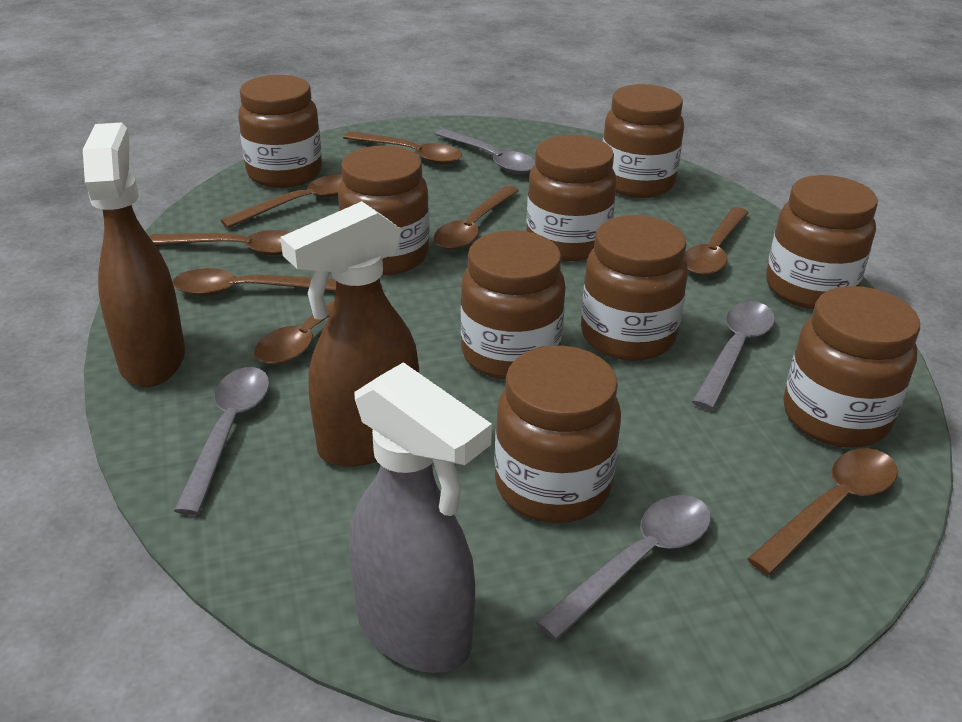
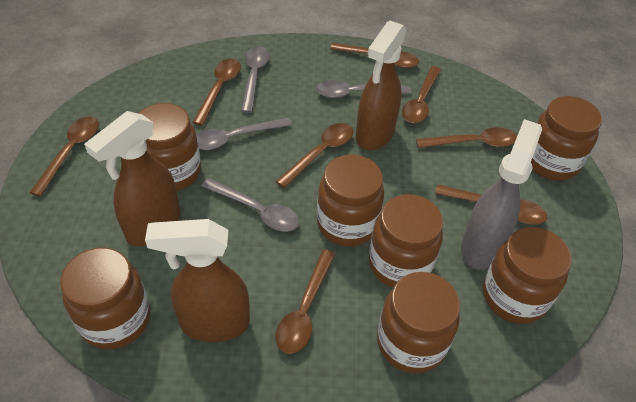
brown jar: 9 -> 7
brown spray bottle: 2 -> 3

